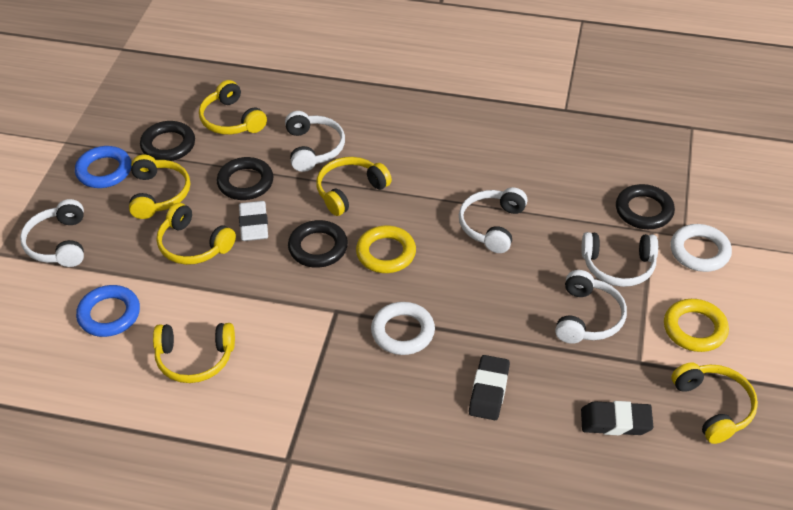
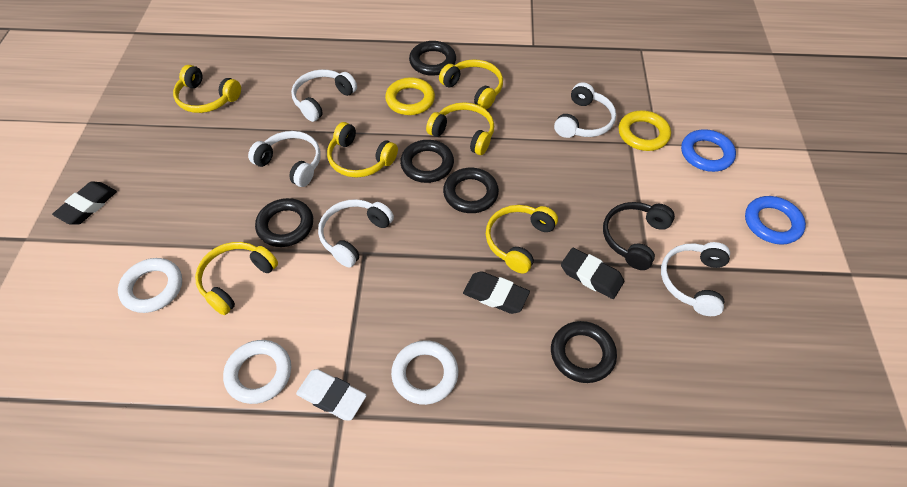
black eraser: 2 -> 3
black headphones: 0 -> 1
black ring: 4 -> 5
white ring: 2 -> 3

